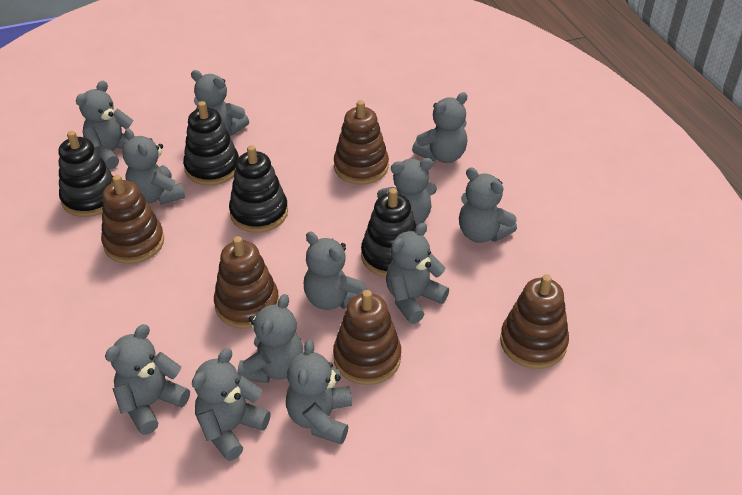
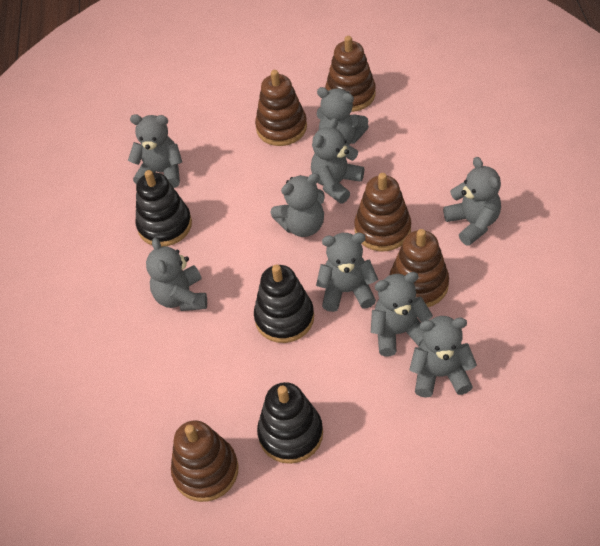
black stacking toy: 4 -> 3
grey teddy bear: 12 -> 9

